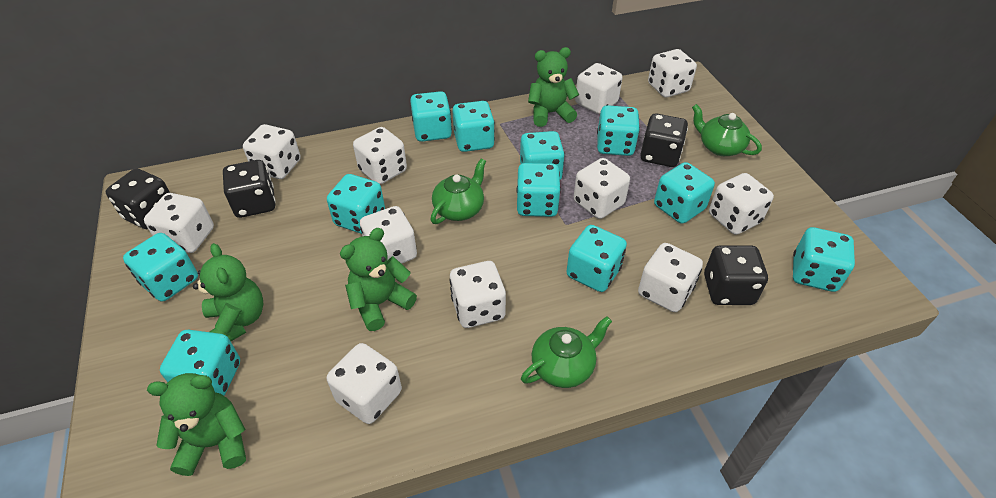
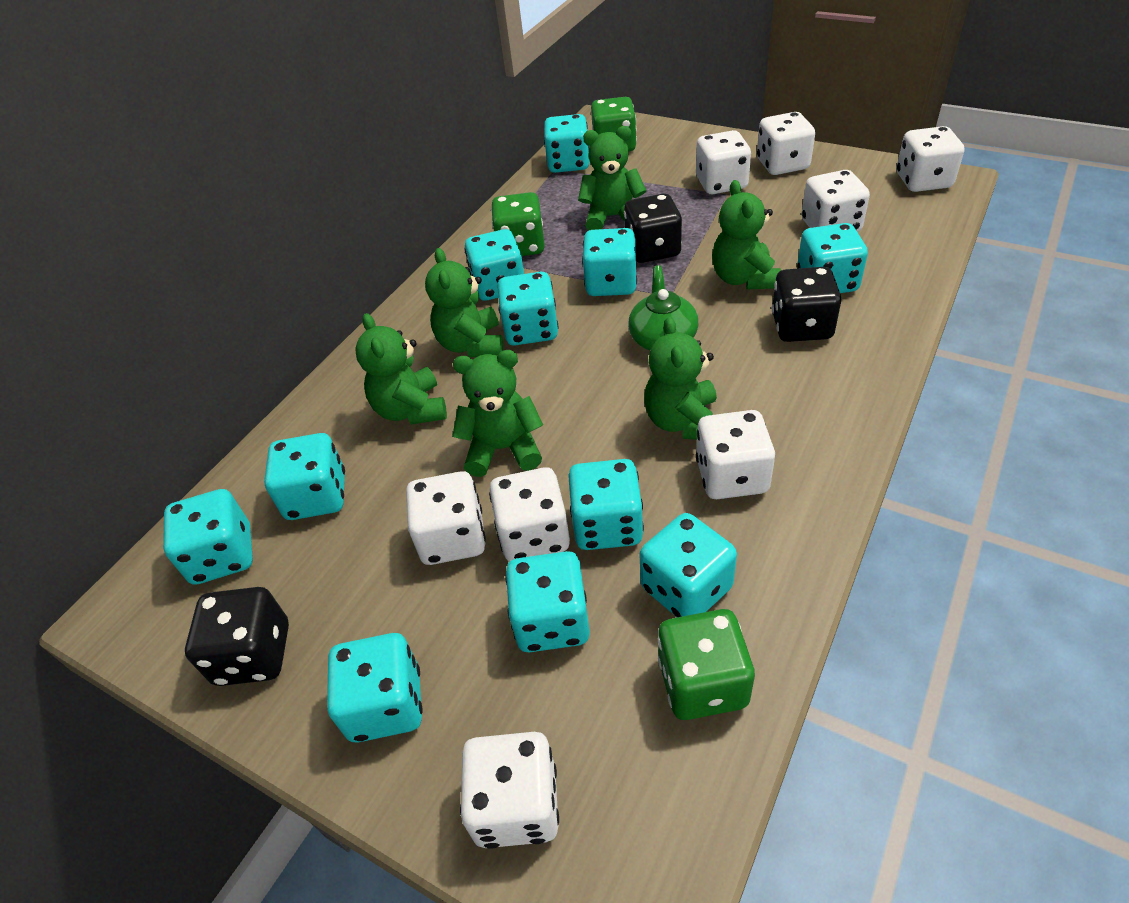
black dice: 4 -> 3
green dice: 0 -> 3
green teapot: 3 -> 1
green teddy bear: 4 -> 6
white dice: 11 -> 8

